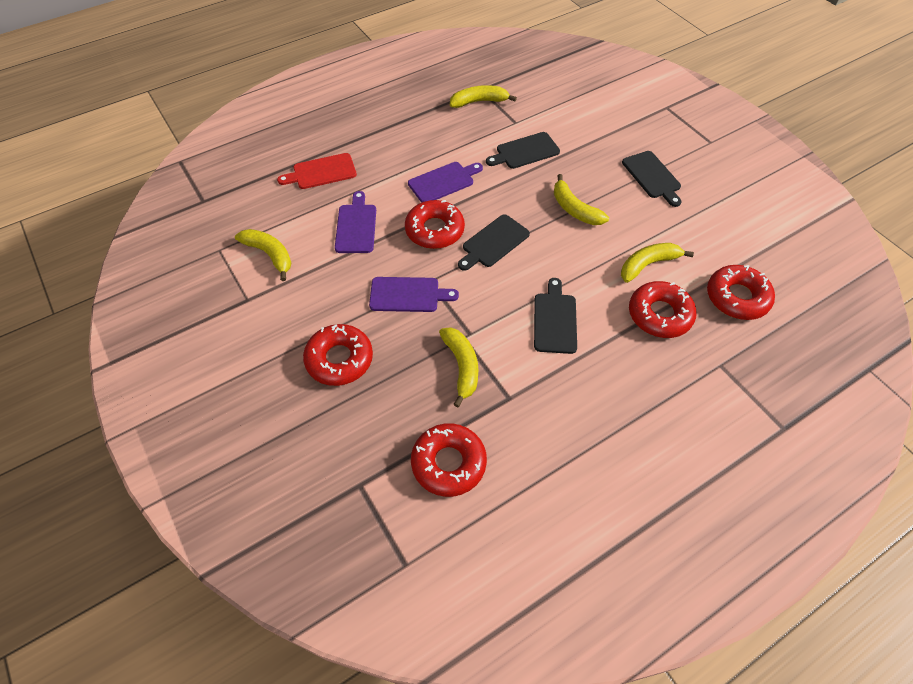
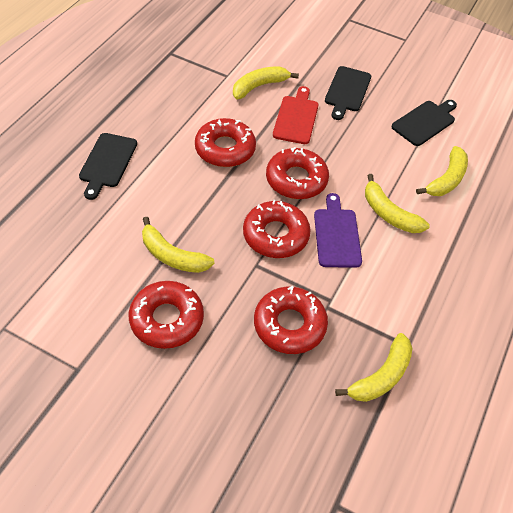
black cutting board: 4 -> 3
purple cutting board: 3 -> 1

